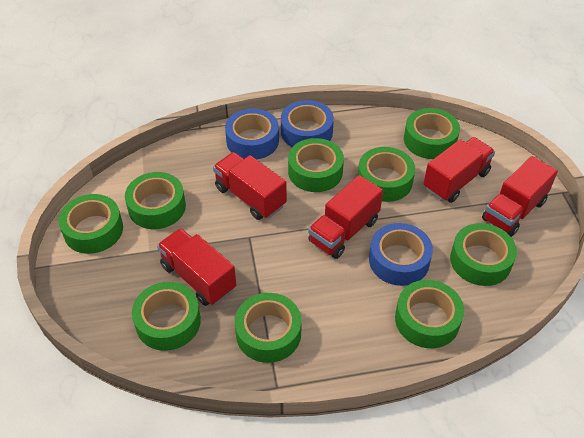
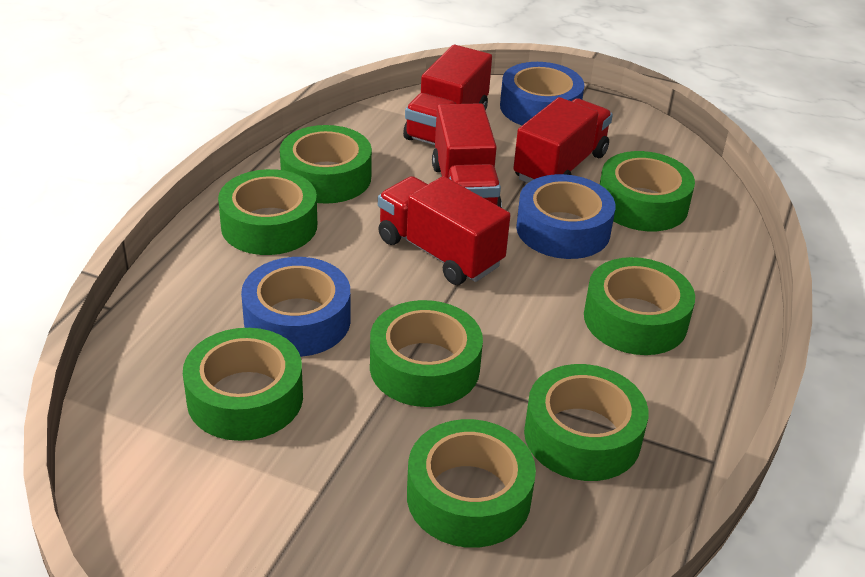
green tape: 9 -> 8
red truck: 5 -> 4

